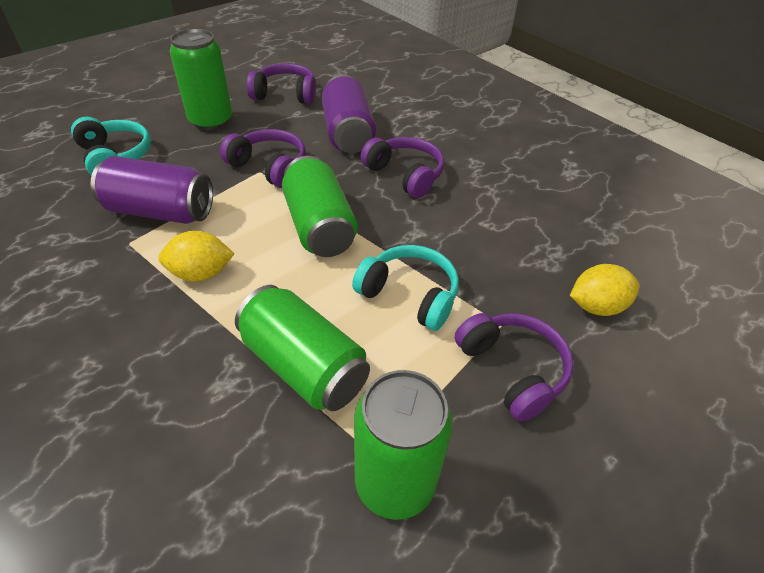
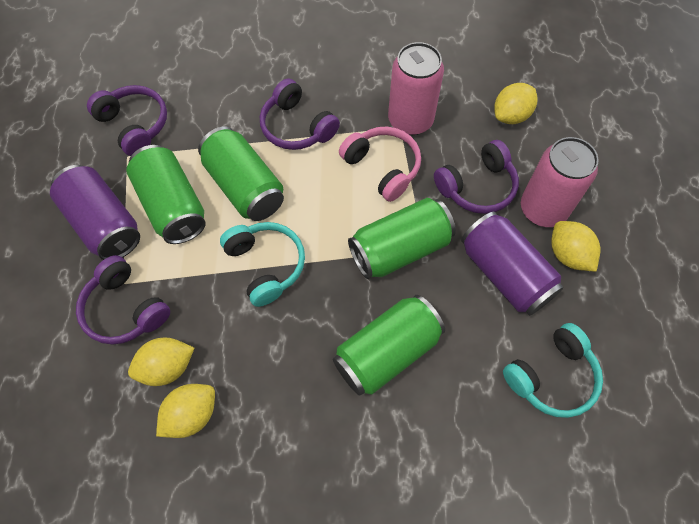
pink can: 0 -> 2
pink headphones: 0 -> 1
yellow lemon: 2 -> 4

